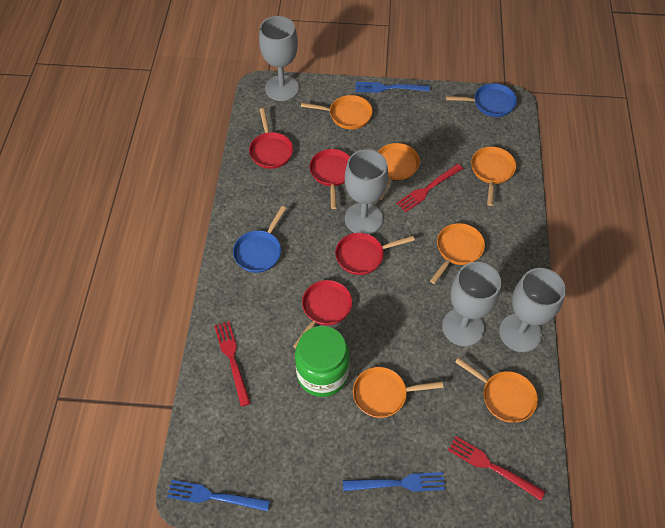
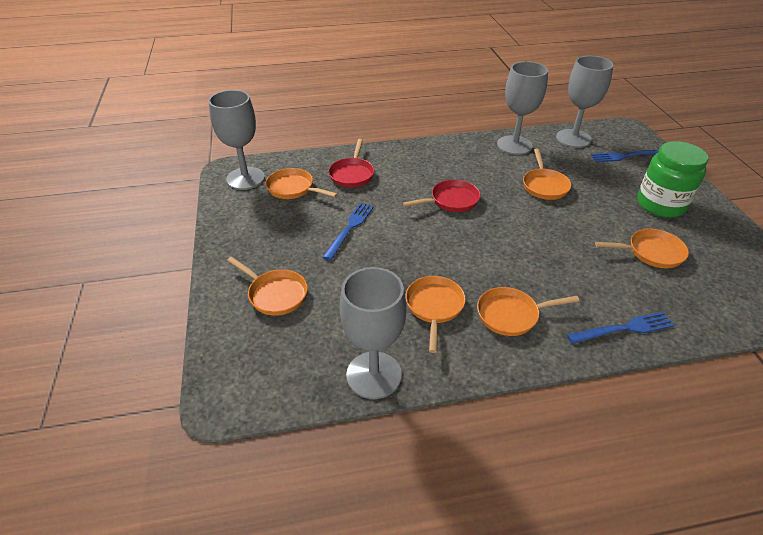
blue pan: 2 -> 0
red fork: 3 -> 0
red pan: 4 -> 2

